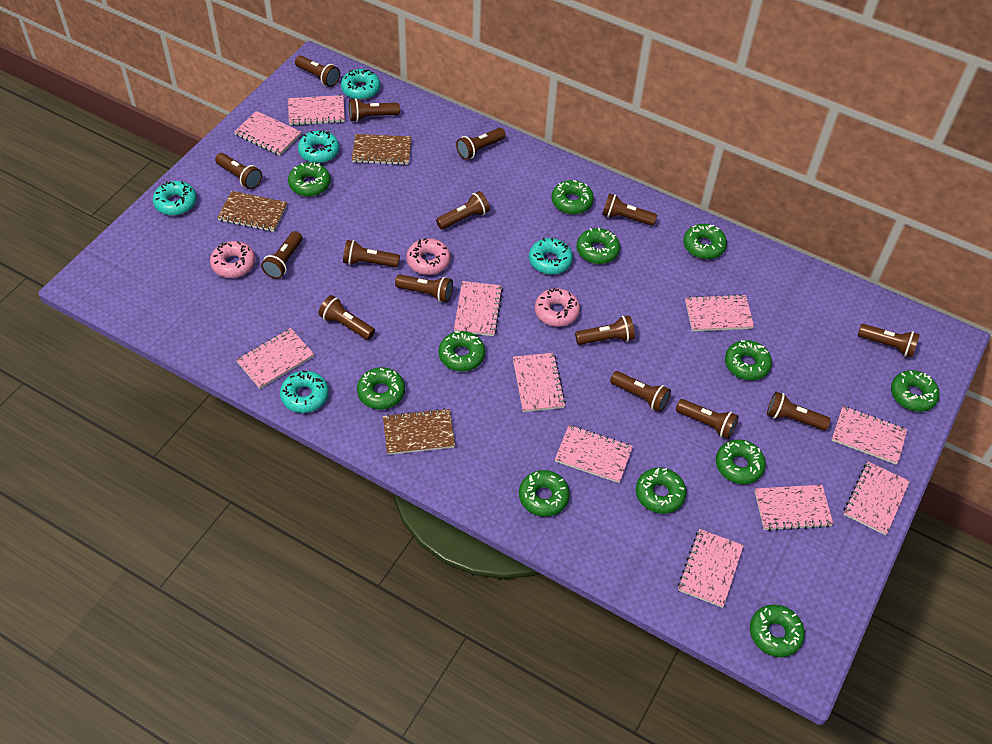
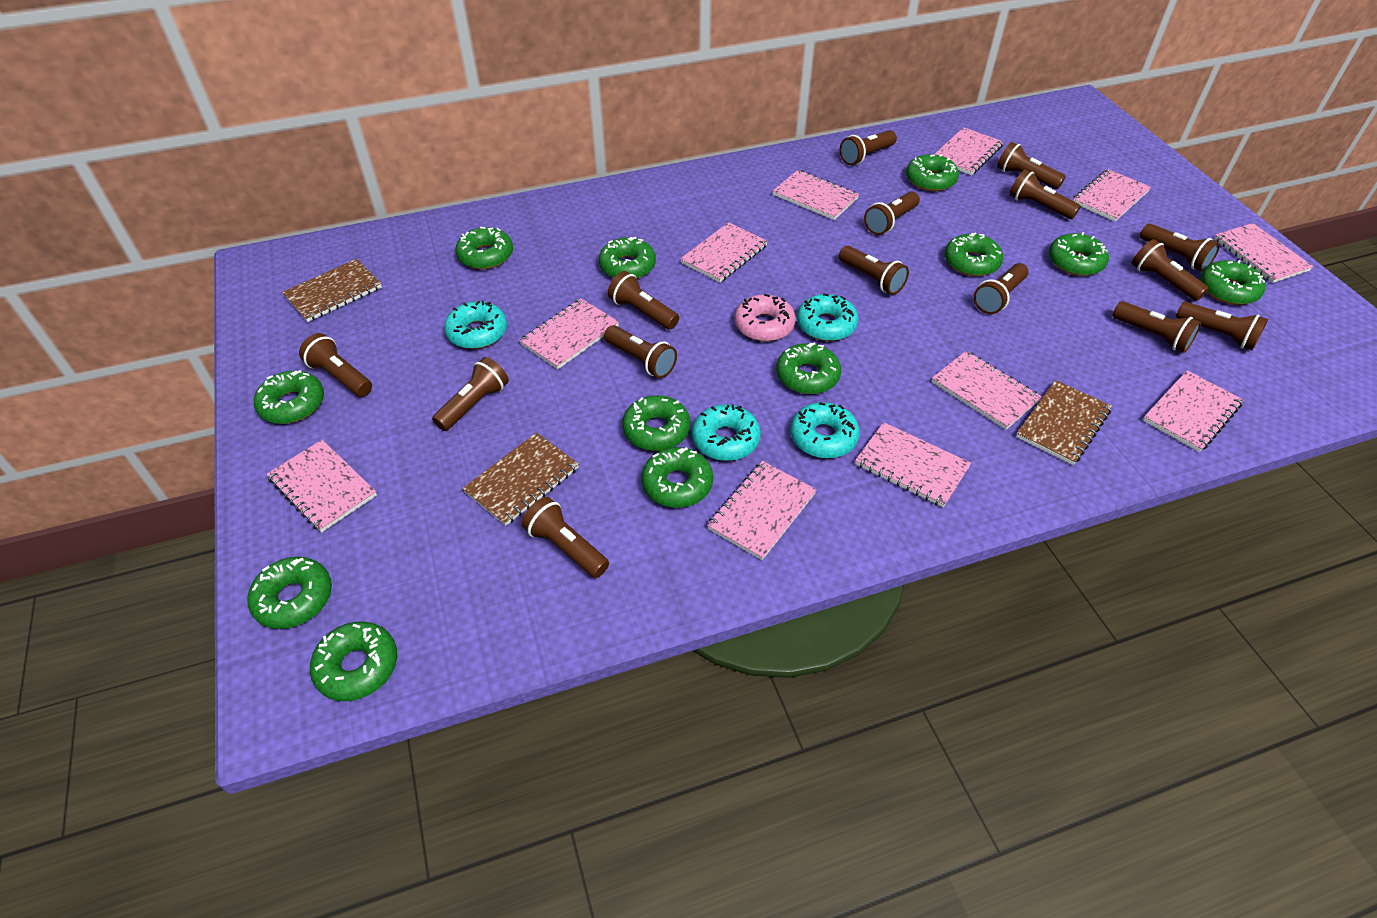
pink donut: 3 -> 1
turquoise donut: 5 -> 4

